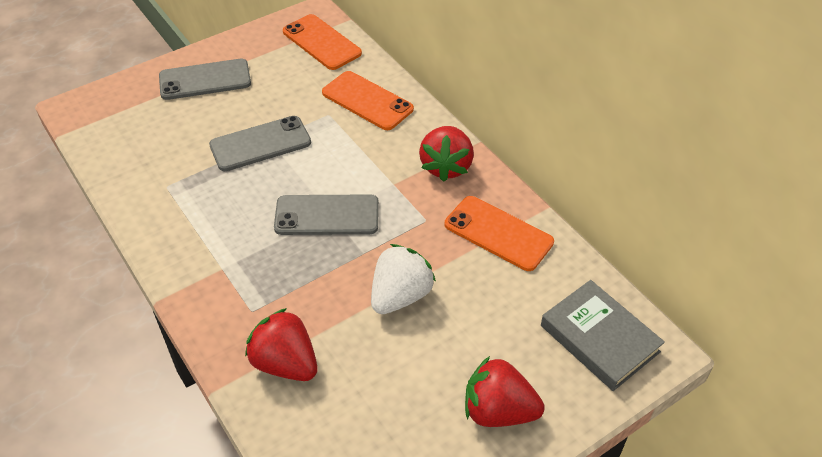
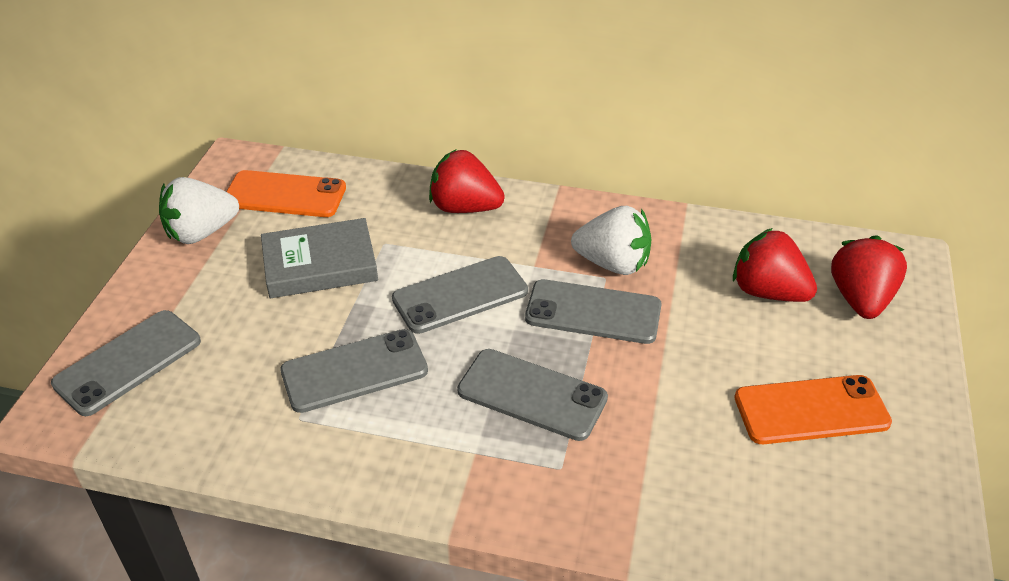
grey phone: 3 -> 5
orange phone: 3 -> 2
white strawberry: 1 -> 2

